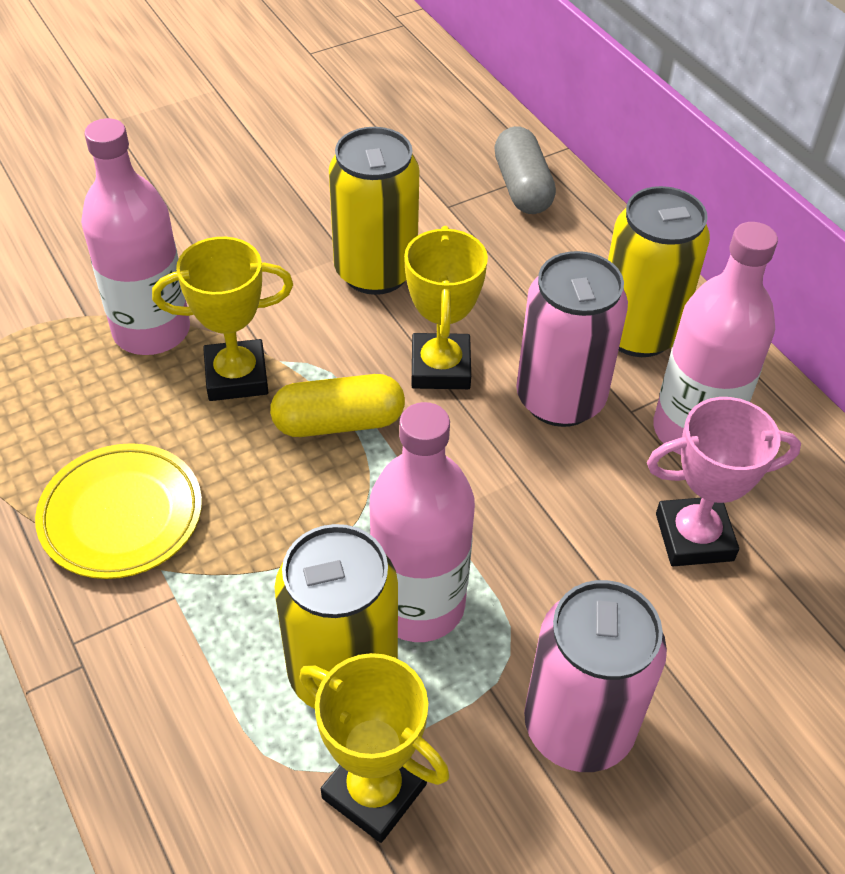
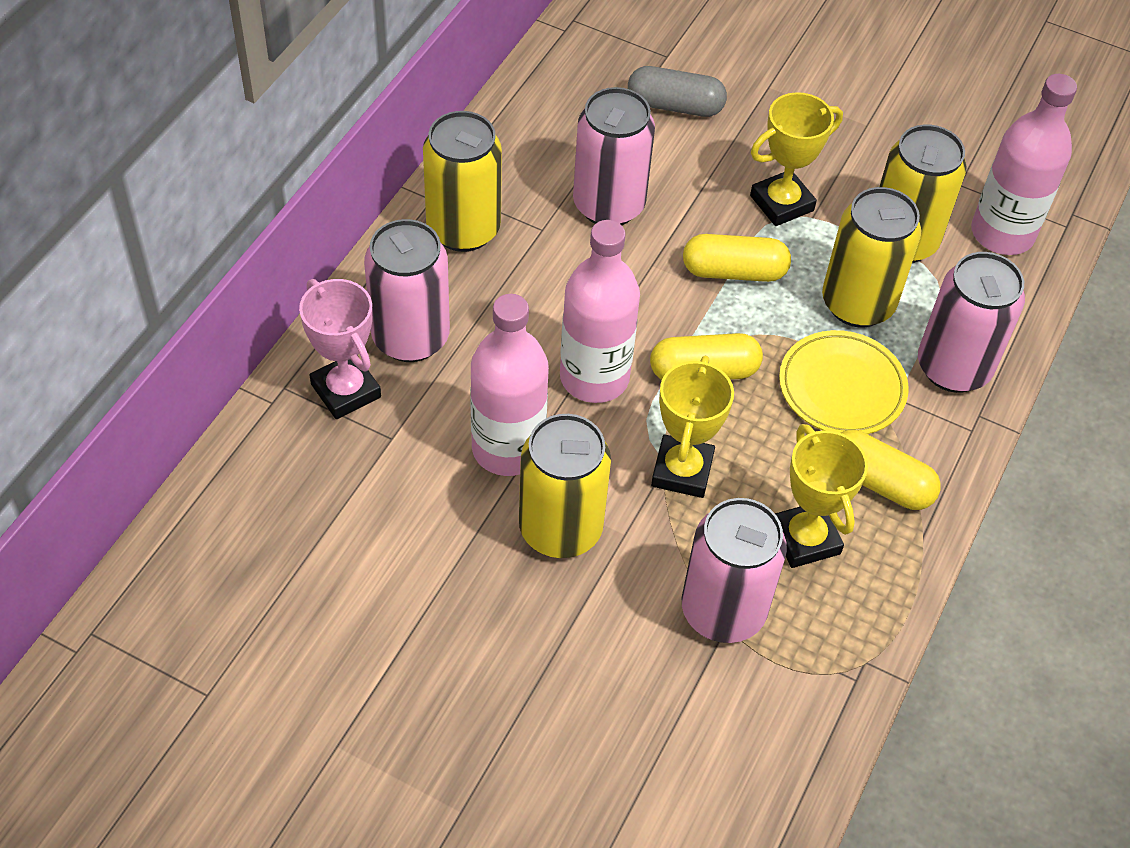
pink can: 2 -> 4
yellow can: 3 -> 4
yellow capsule: 1 -> 3

